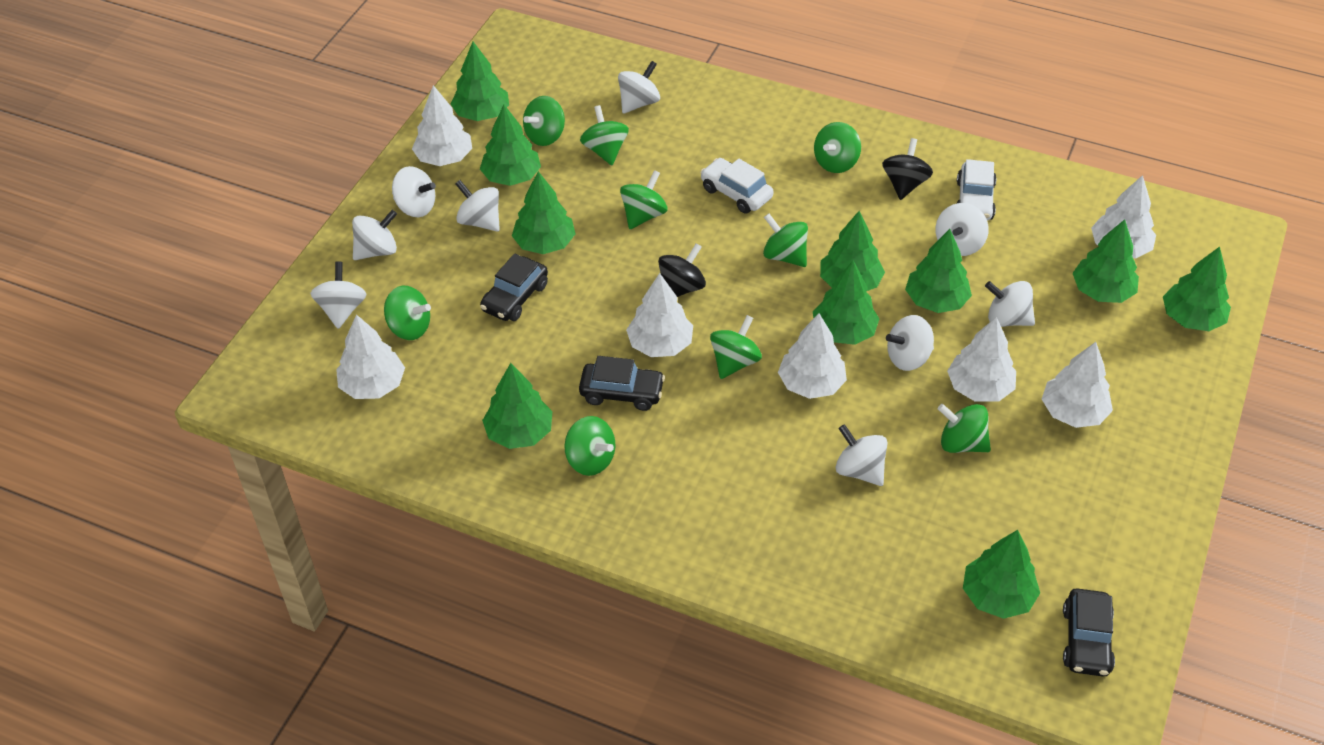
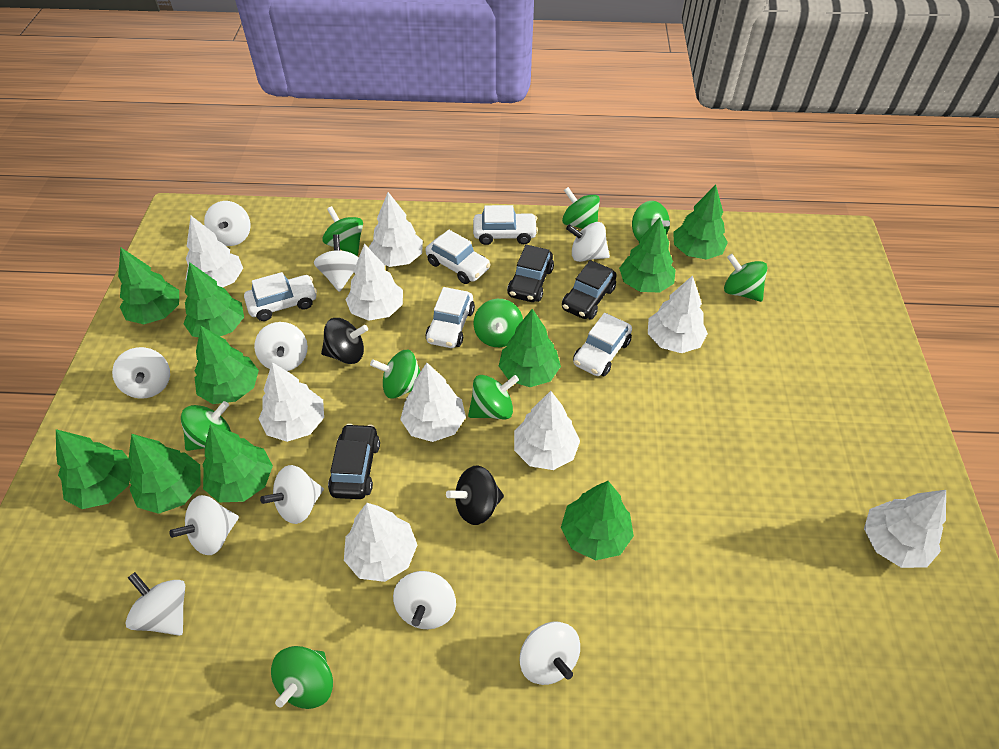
white car: 2 -> 5
white spinning top: 9 -> 10
white tree: 7 -> 9

